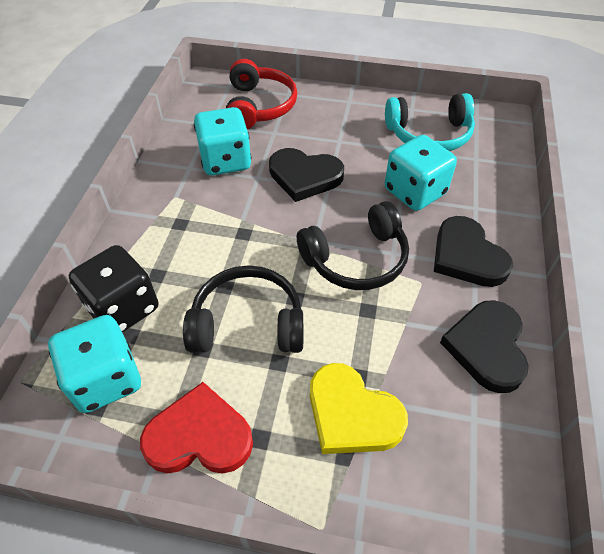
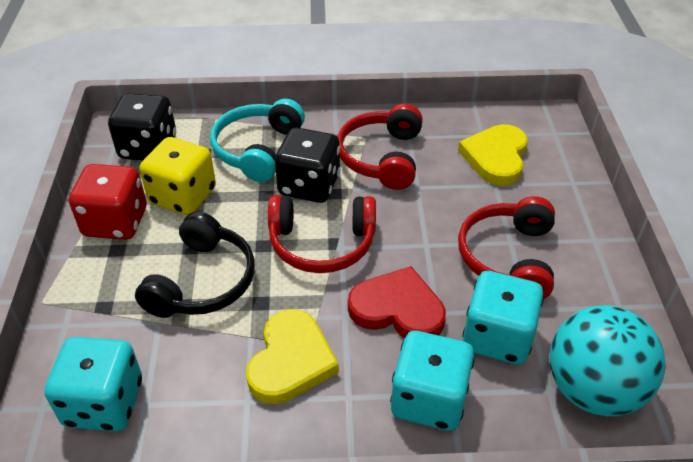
black dice: 1 -> 2
black headphones: 2 -> 1
black heart: 3 -> 0
red dice: 0 -> 1
red headphones: 1 -> 3
turquoise ball: 0 -> 1
yellow dice: 0 -> 1
yellow heart: 1 -> 2

